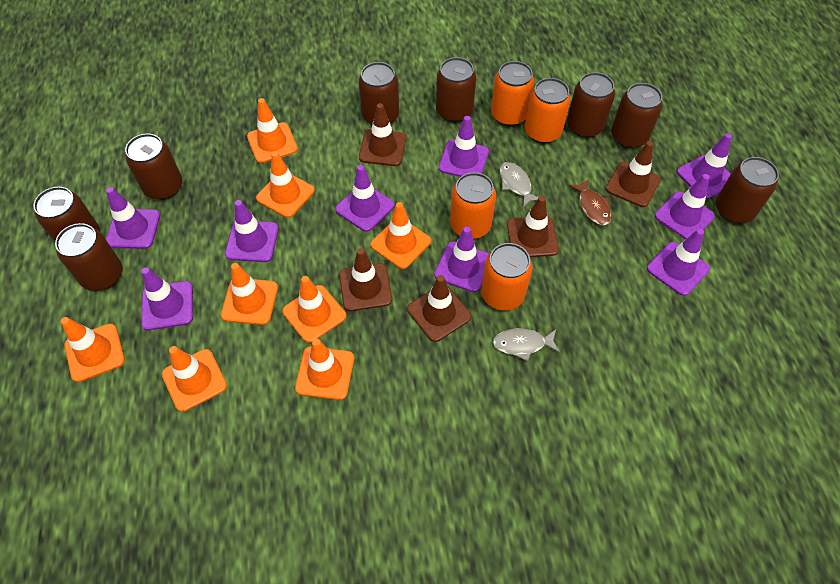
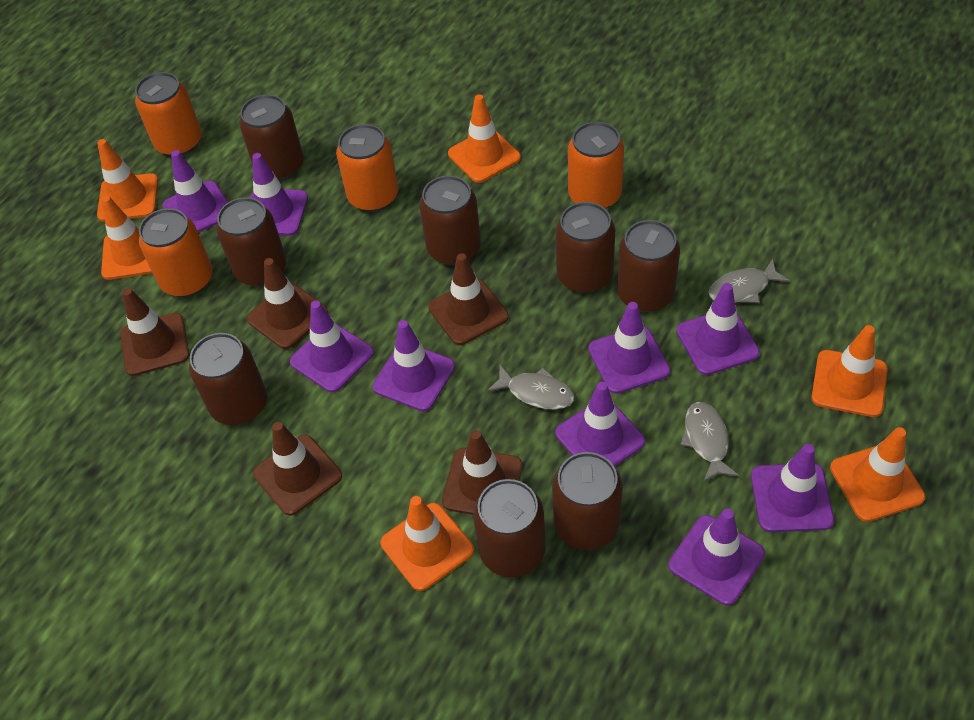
brown fish: 1 -> 0
grey fish: 2 -> 3
orange traffic cone: 8 -> 6

